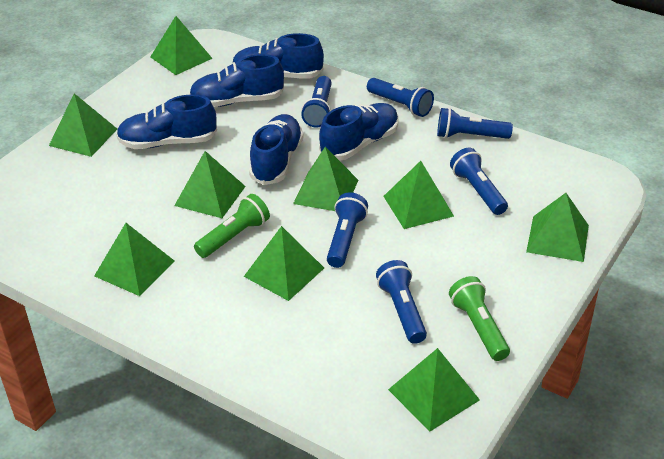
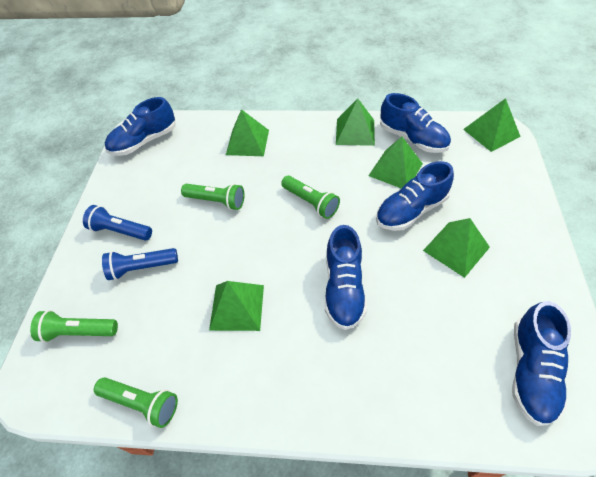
blue flashlight: 6 -> 2
green flashlight: 2 -> 4
green pyramid: 9 -> 6

